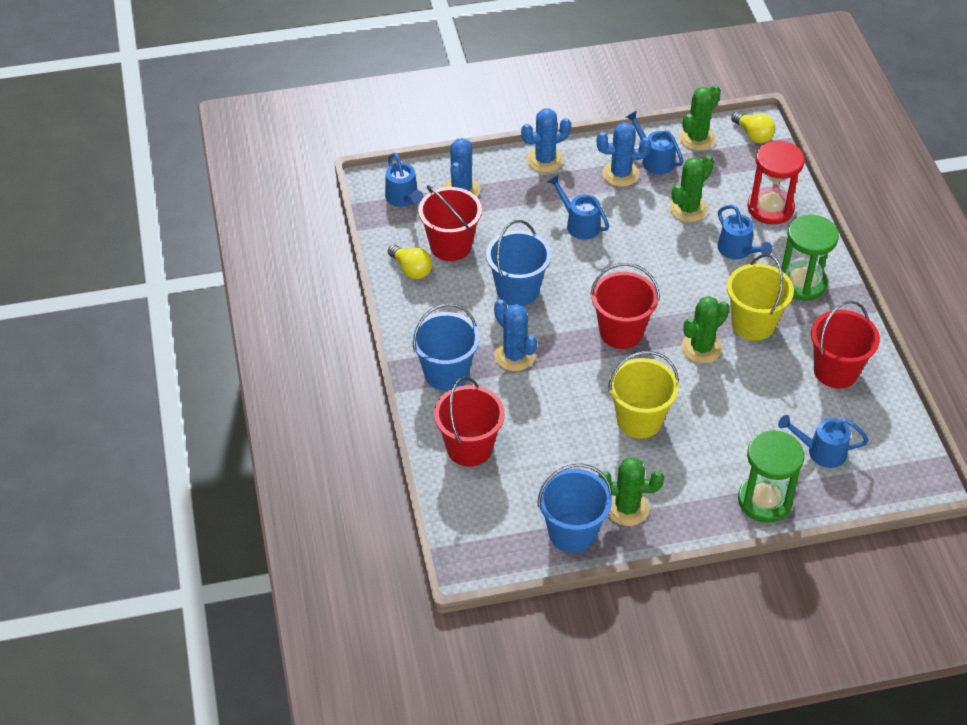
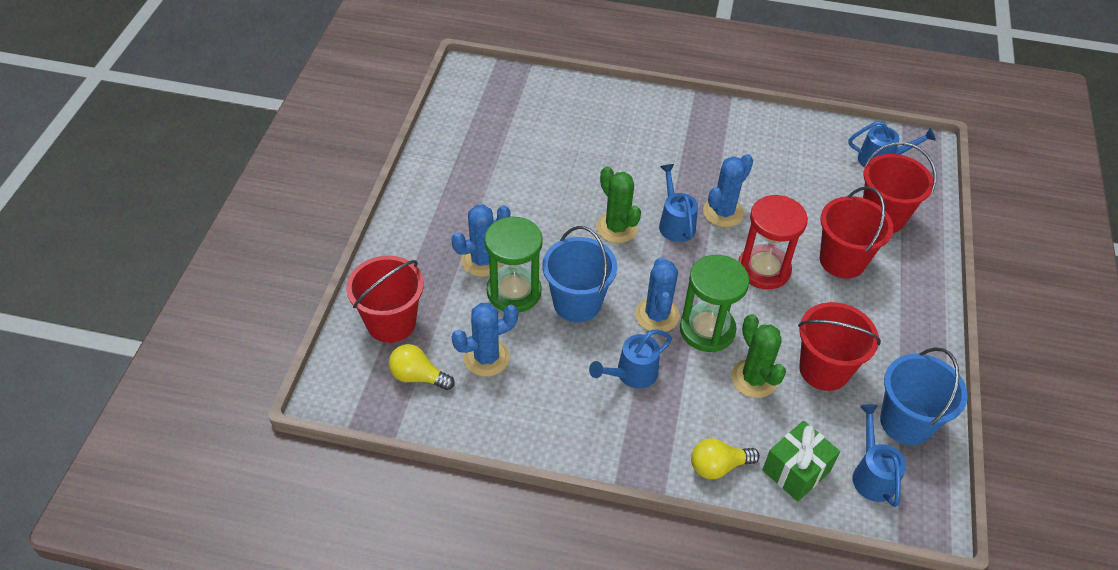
blue bucket: 3 -> 2
blue watering can: 5 -> 4
green cactus: 4 -> 2
green gift: 0 -> 1
yellow bucket: 2 -> 0

